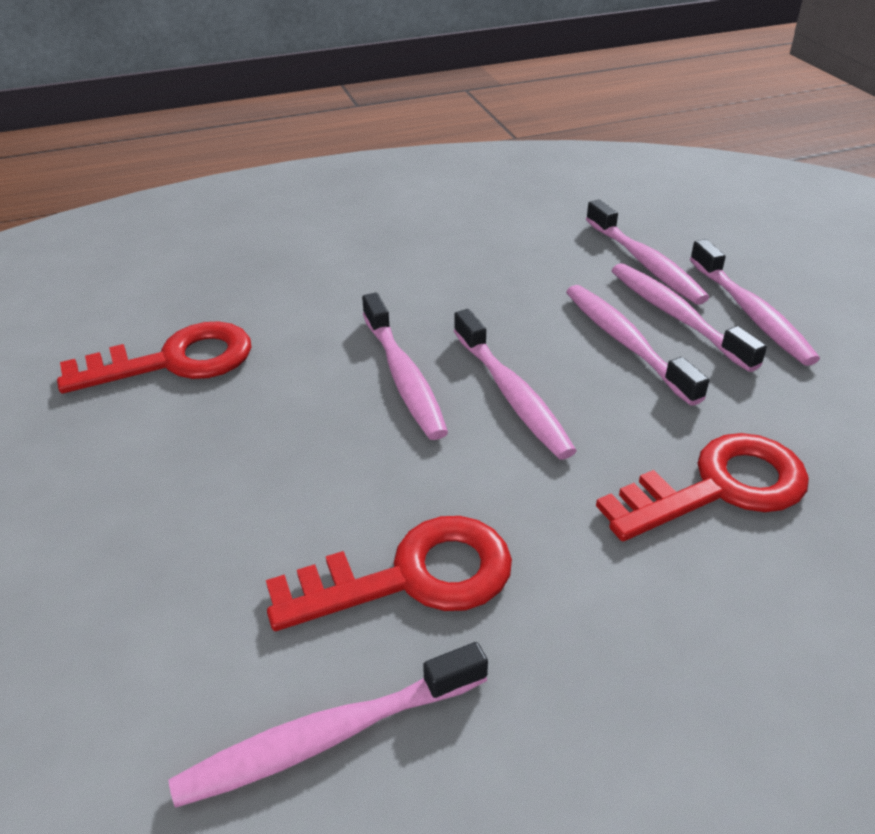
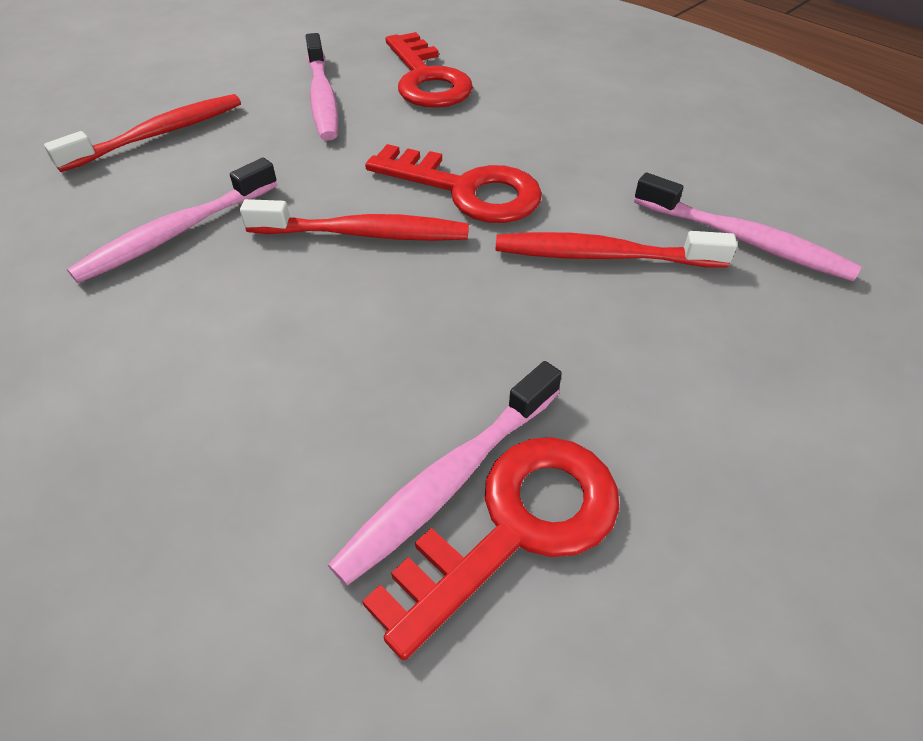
pink toothbrush: 7 -> 4
red toothbrush: 0 -> 3

